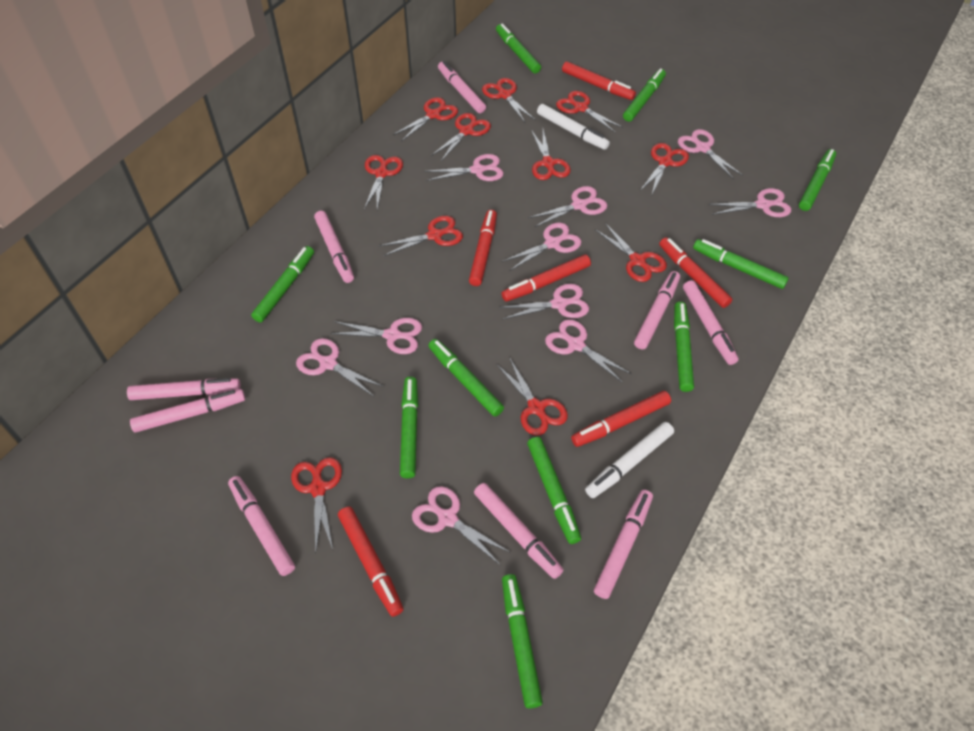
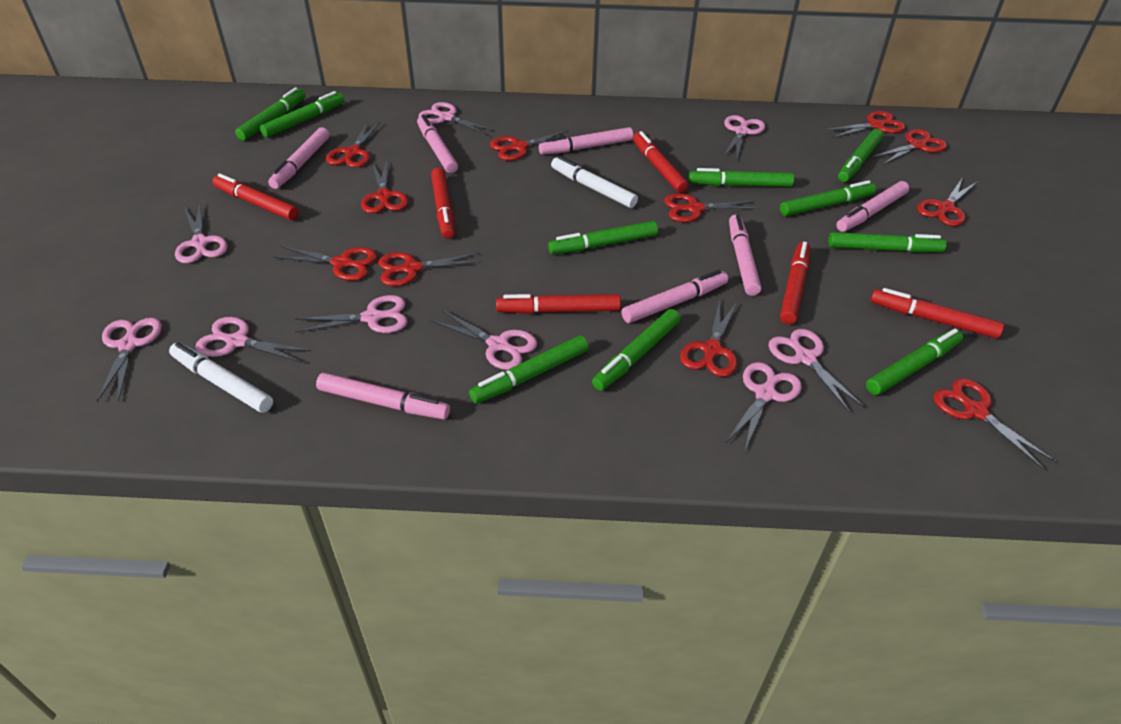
pink marker: 9 -> 7
pink scissors: 10 -> 9

